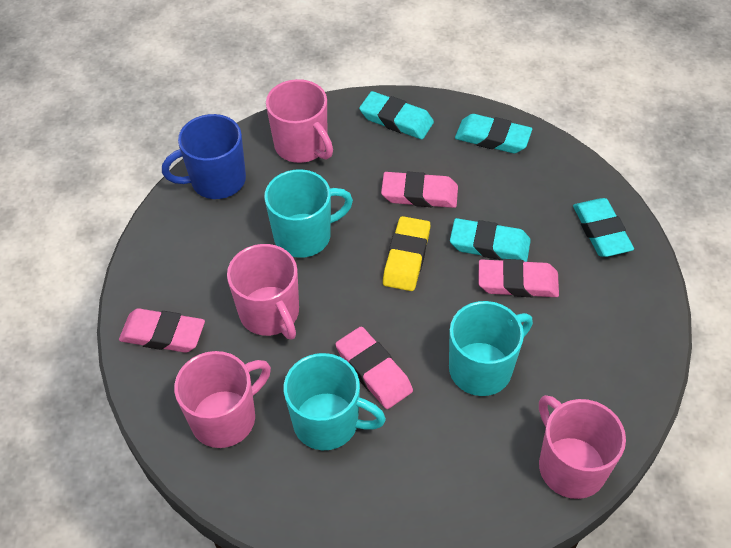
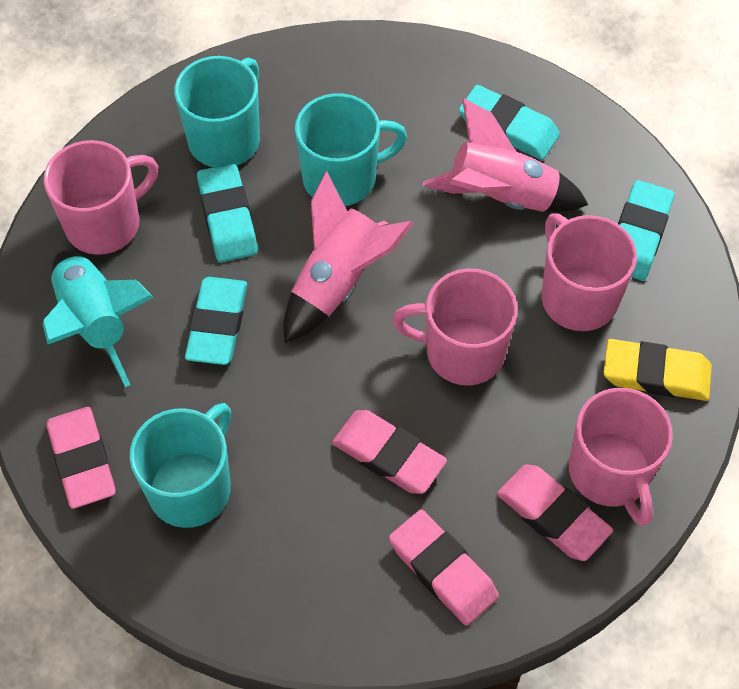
blue mug: 1 -> 0
pink rocket: 0 -> 2
turquoise rocket: 0 -> 1

